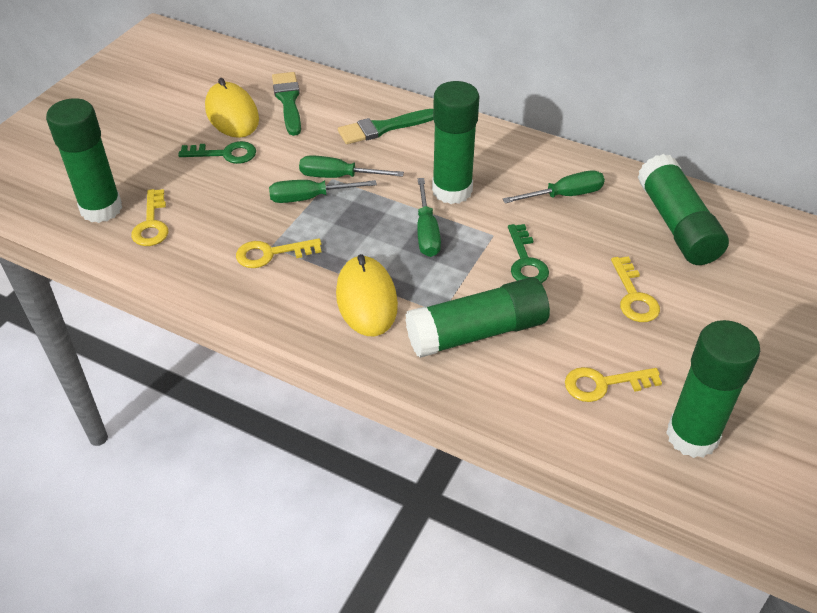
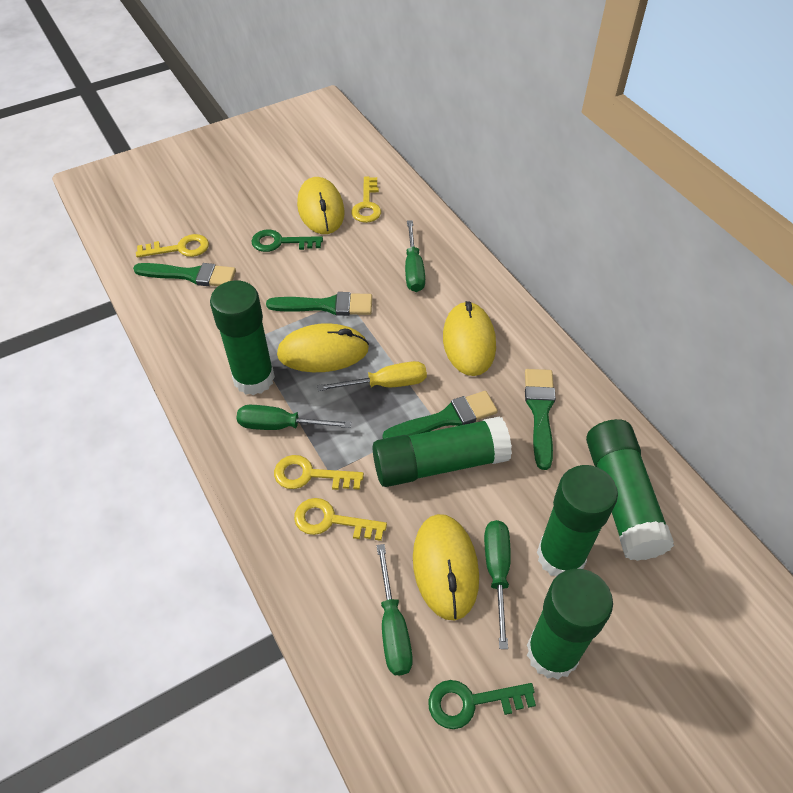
green brush: 2 -> 4
yellow mouse: 2 -> 4
yellow screwdriver: 0 -> 1

